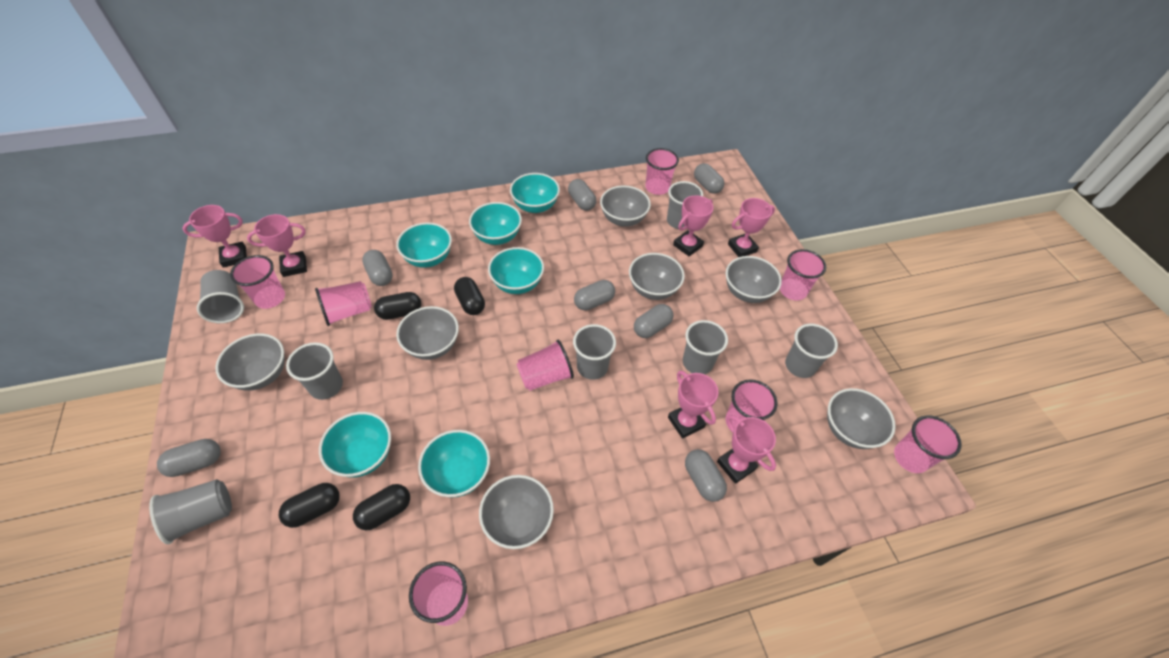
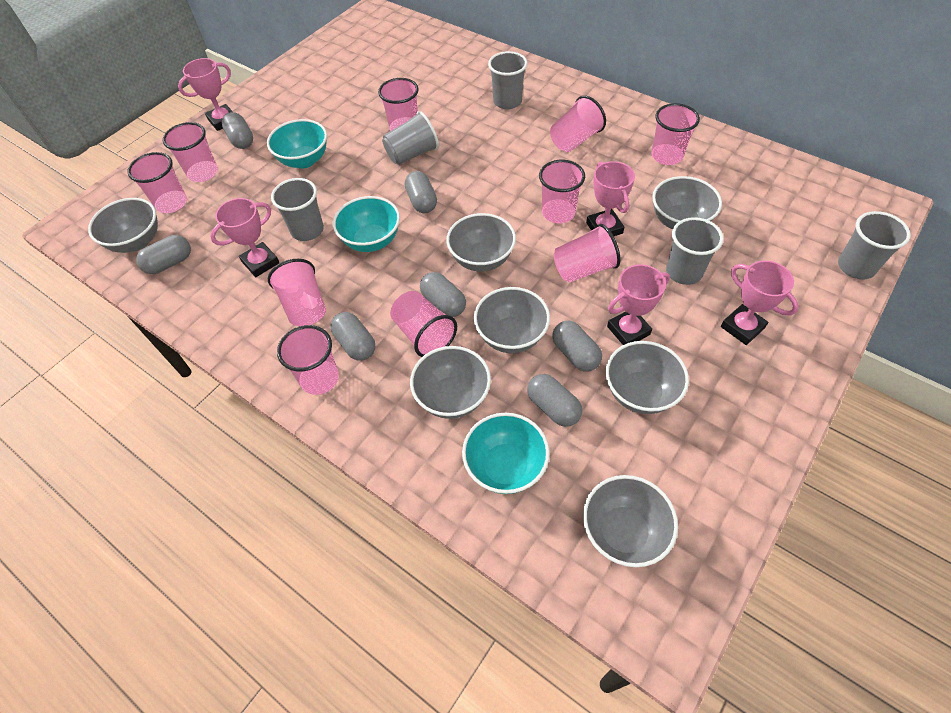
black capsule: 4 -> 0
grey cup: 7 -> 5
pink cup: 8 -> 10
pink trophy: 6 -> 5
turquoise bowl: 6 -> 3

